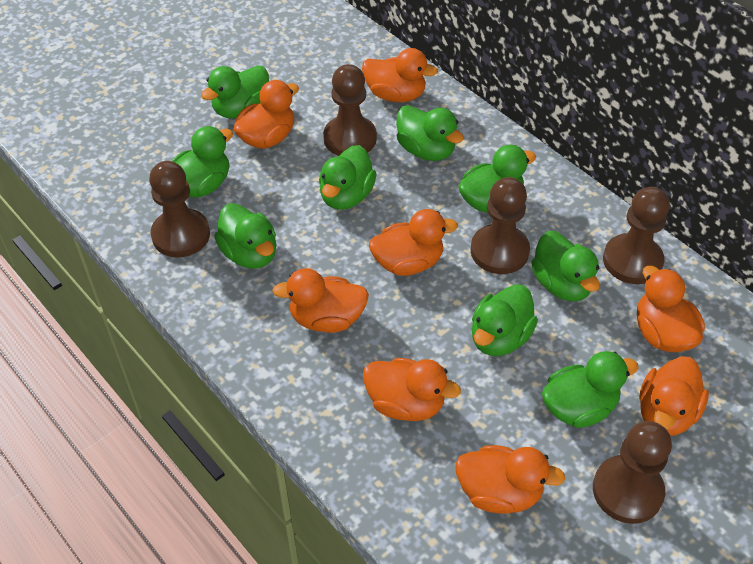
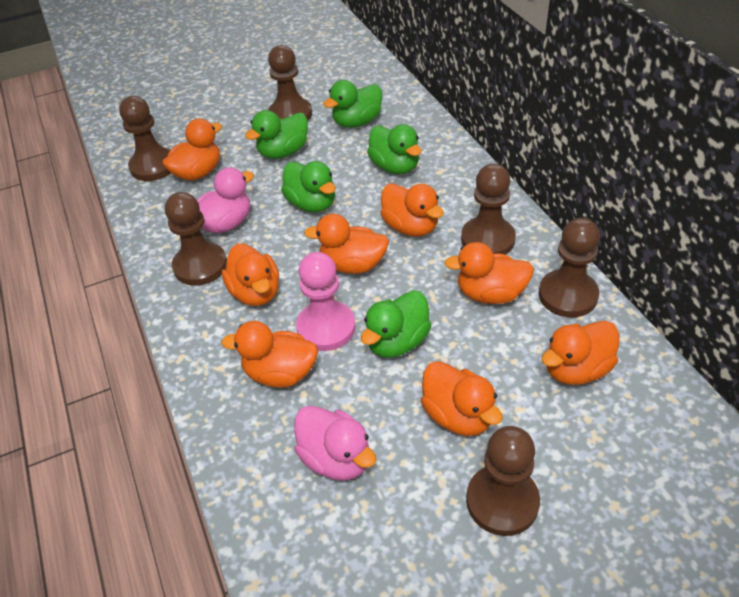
brown pawn: 5 -> 6
green duck: 9 -> 5
pink duck: 0 -> 2
pink pawn: 0 -> 1

